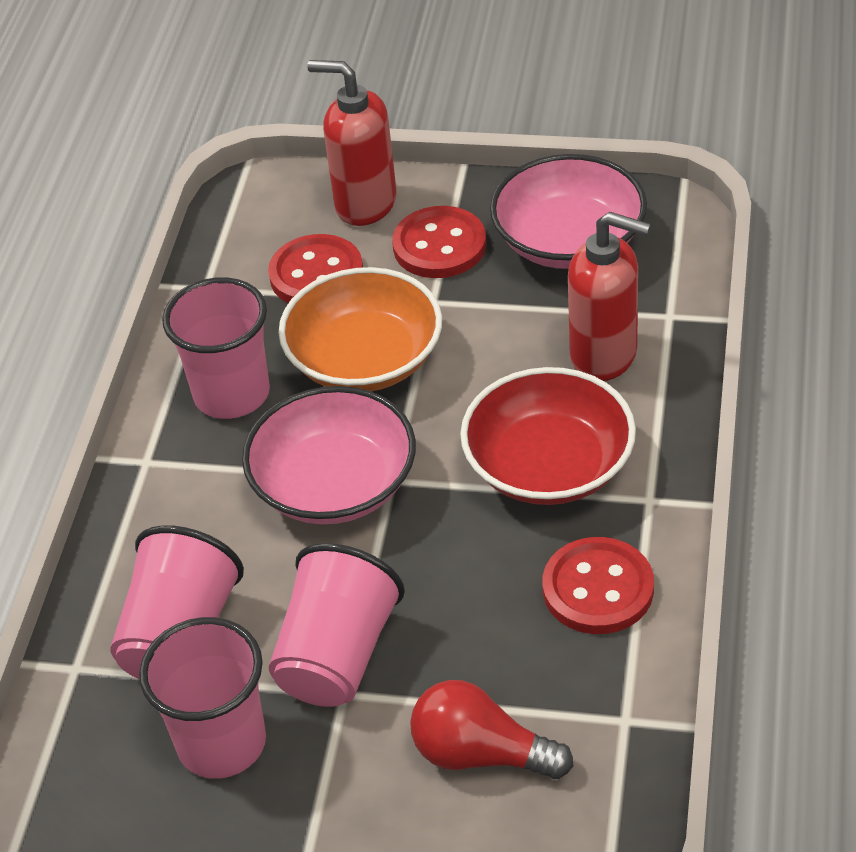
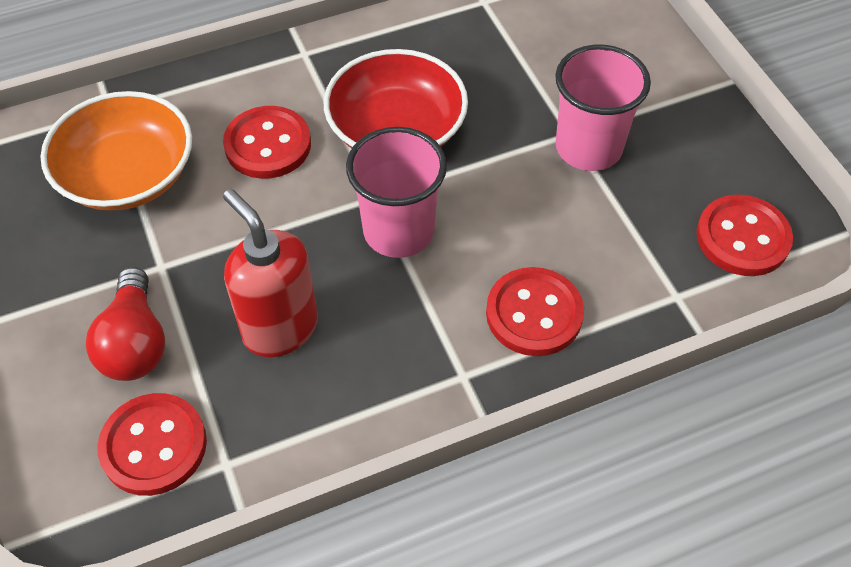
pink bowl: 2 -> 0
pink cup: 4 -> 2
red button: 3 -> 4
red soap dispenser: 2 -> 1

